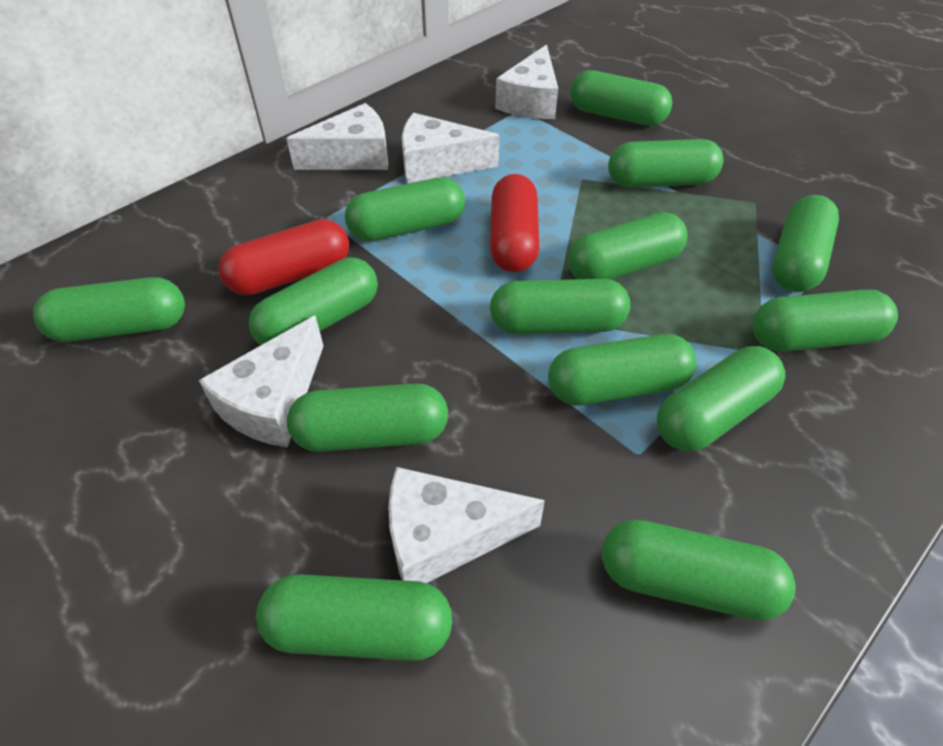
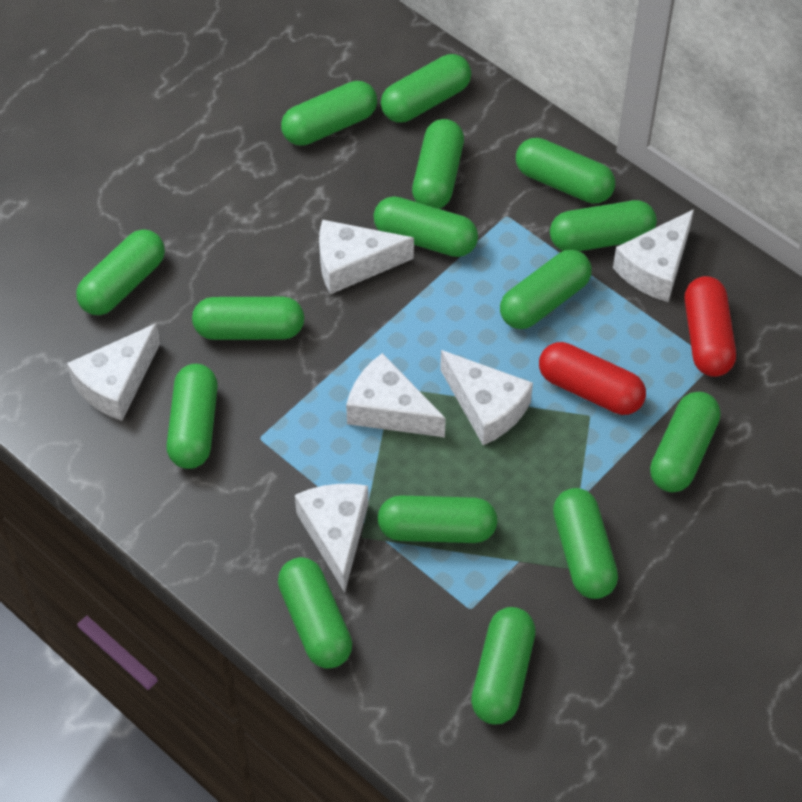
green capsule: 14 -> 15
white cheese: 5 -> 6

